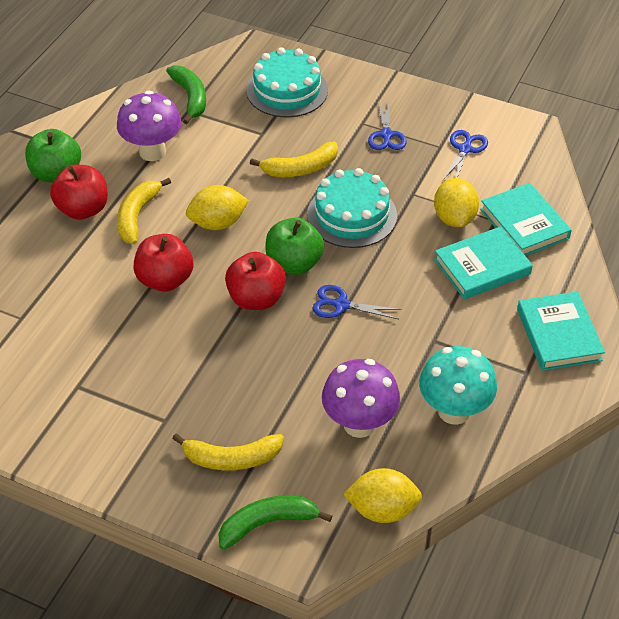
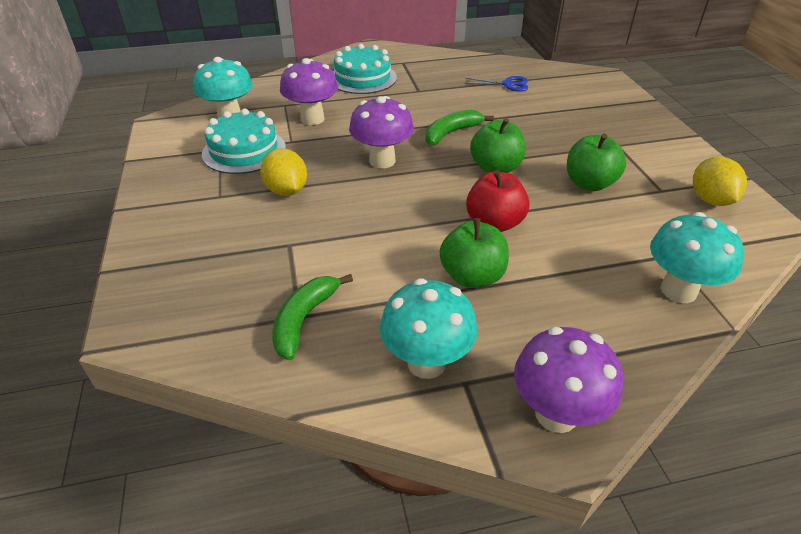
blue scissors: 3 -> 1
green apple: 2 -> 3
purple mushroom: 2 -> 3
red apple: 3 -> 1
turquoise book: 3 -> 0
turquoise mushroom: 1 -> 3
yellow banana: 3 -> 0
yellow lemon: 3 -> 2

